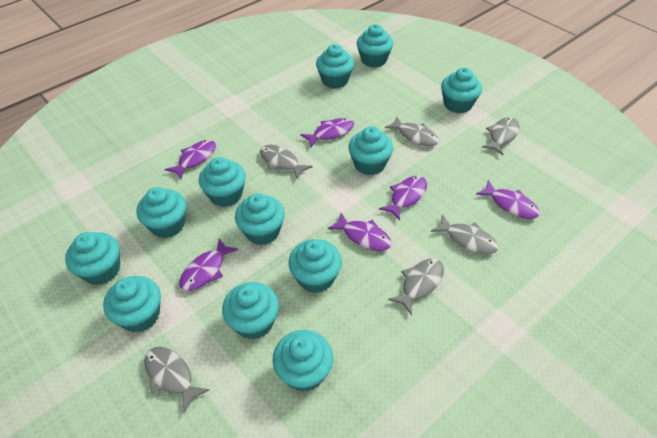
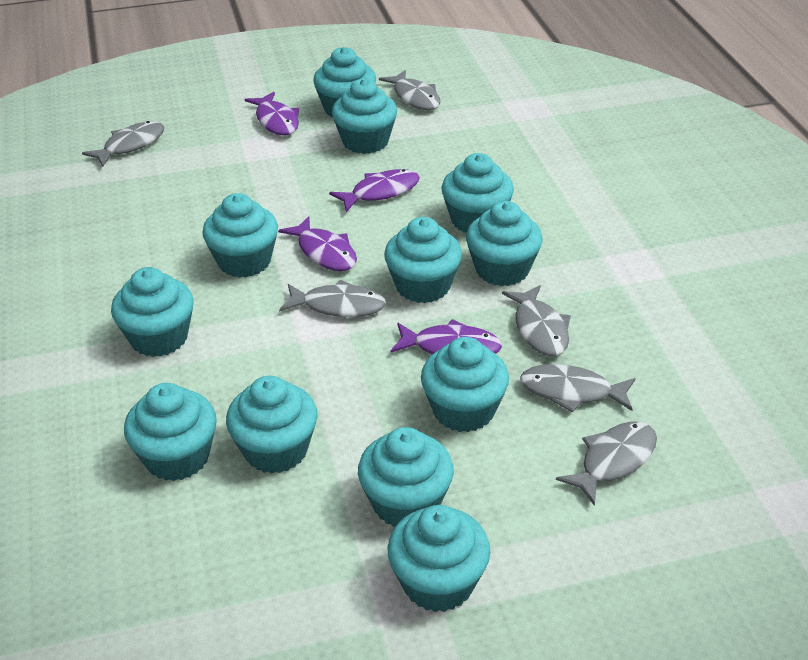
purple fish: 6 -> 4

